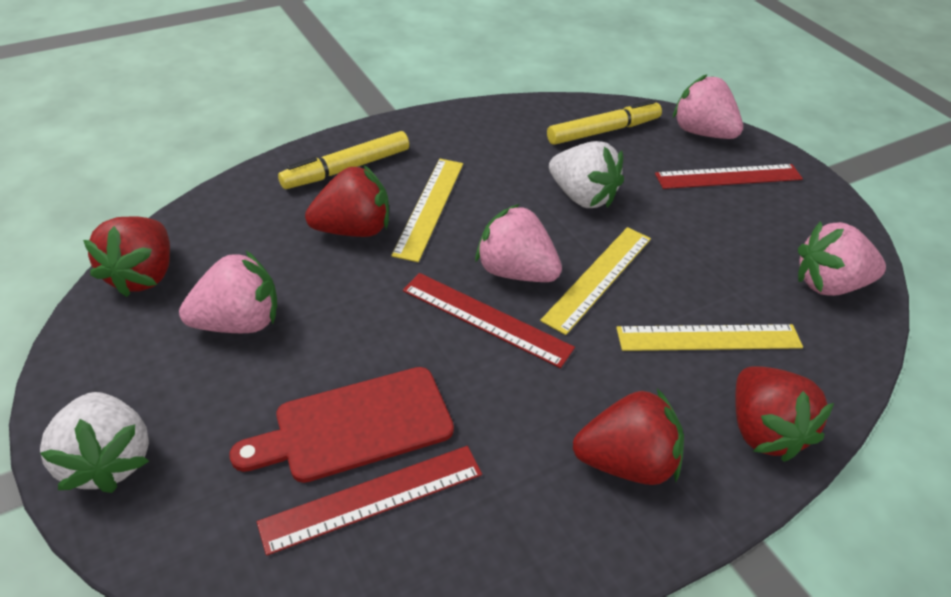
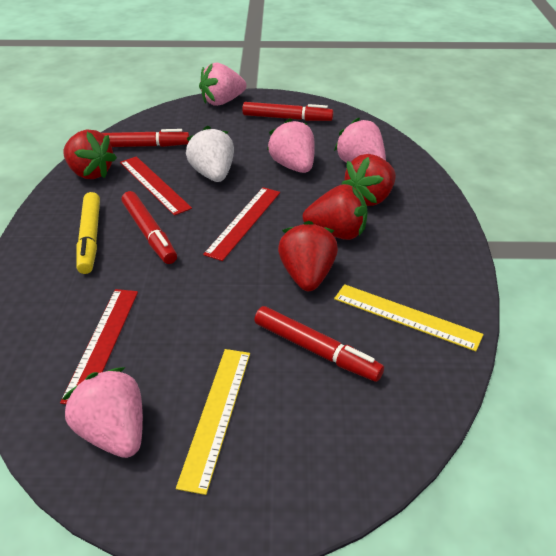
red cutting board: 1 -> 0
red marker: 0 -> 4
white strawberry: 2 -> 1
yellow marker: 2 -> 1
yellow ruler: 3 -> 2

